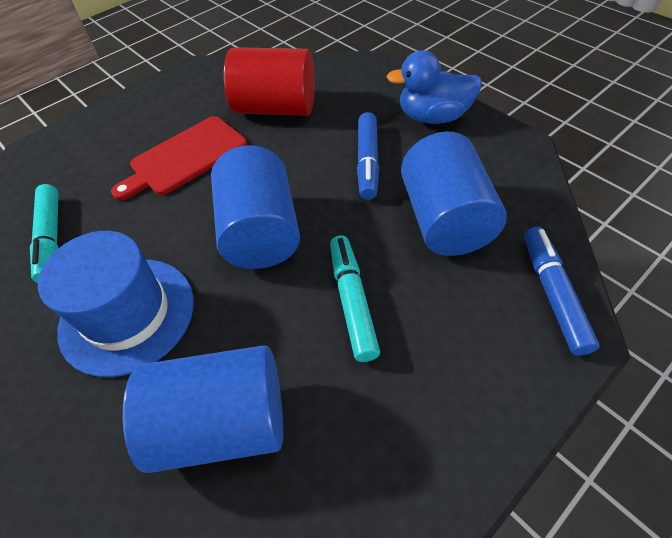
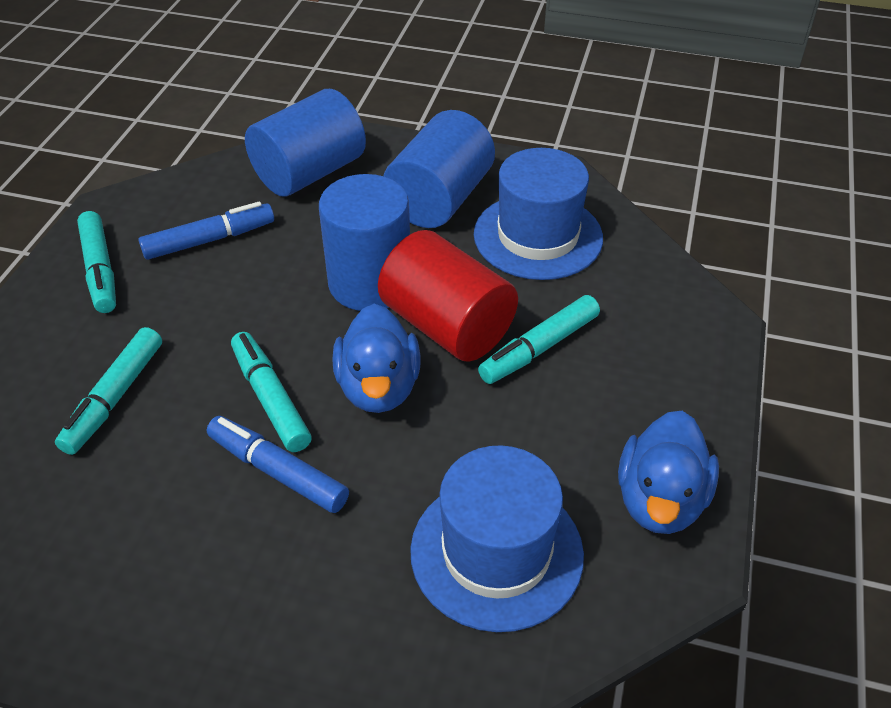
blue duck: 1 -> 2
blue hat: 1 -> 2
red cutting board: 1 -> 0
turquoise marker: 2 -> 4

